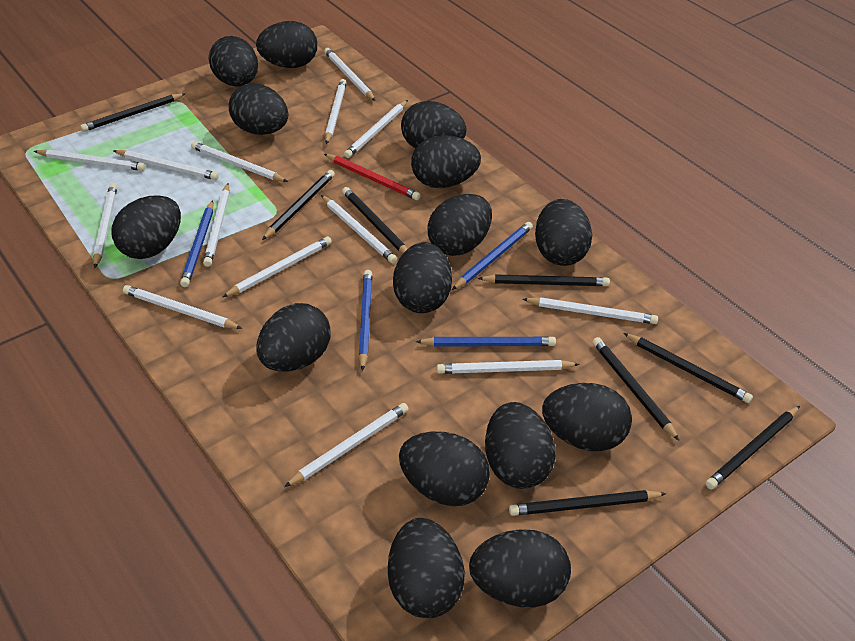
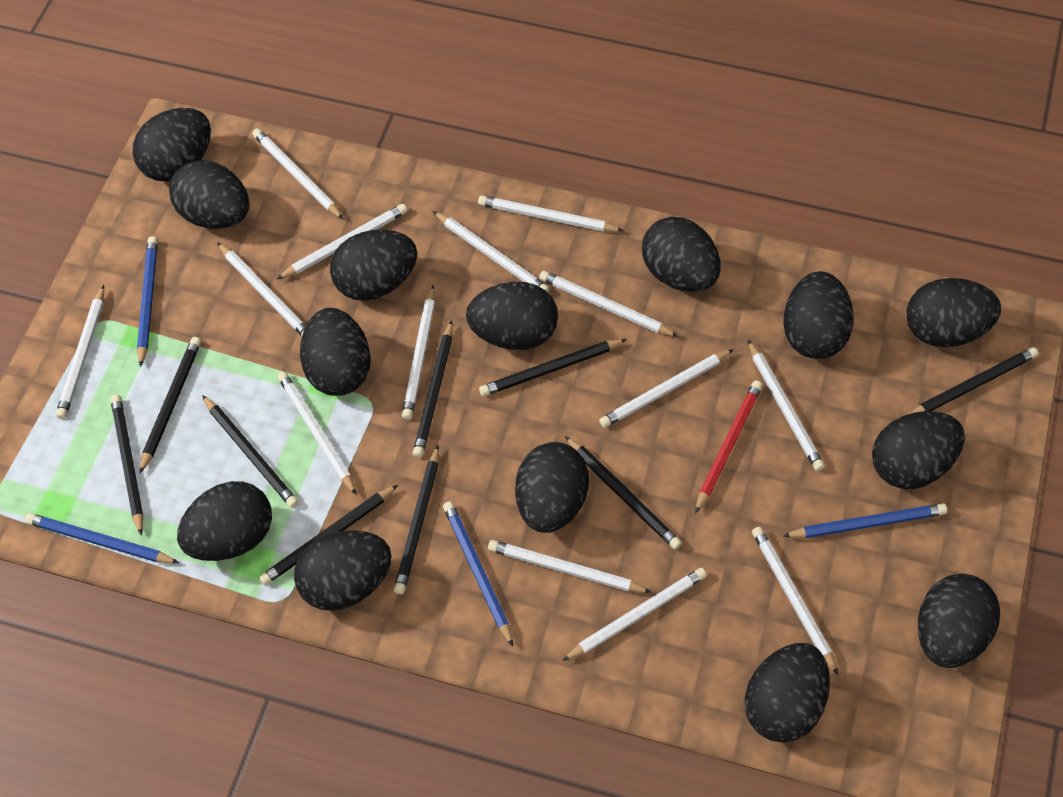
black egg: 15 -> 14
black pencil: 8 -> 9

